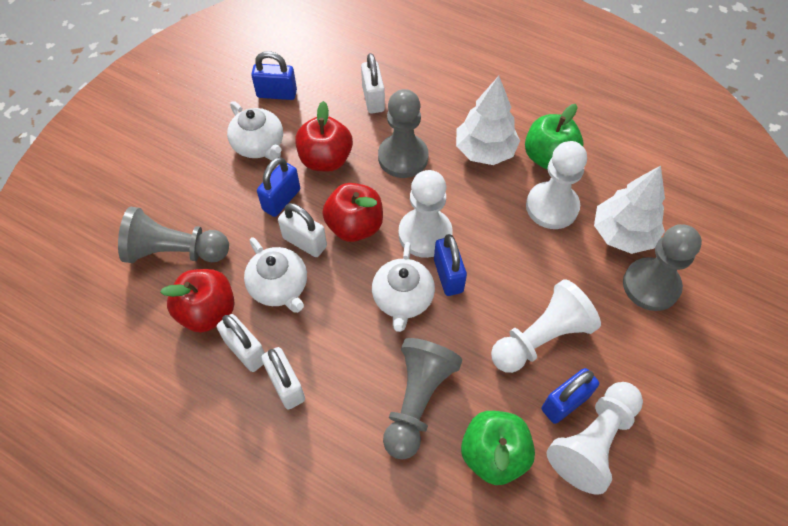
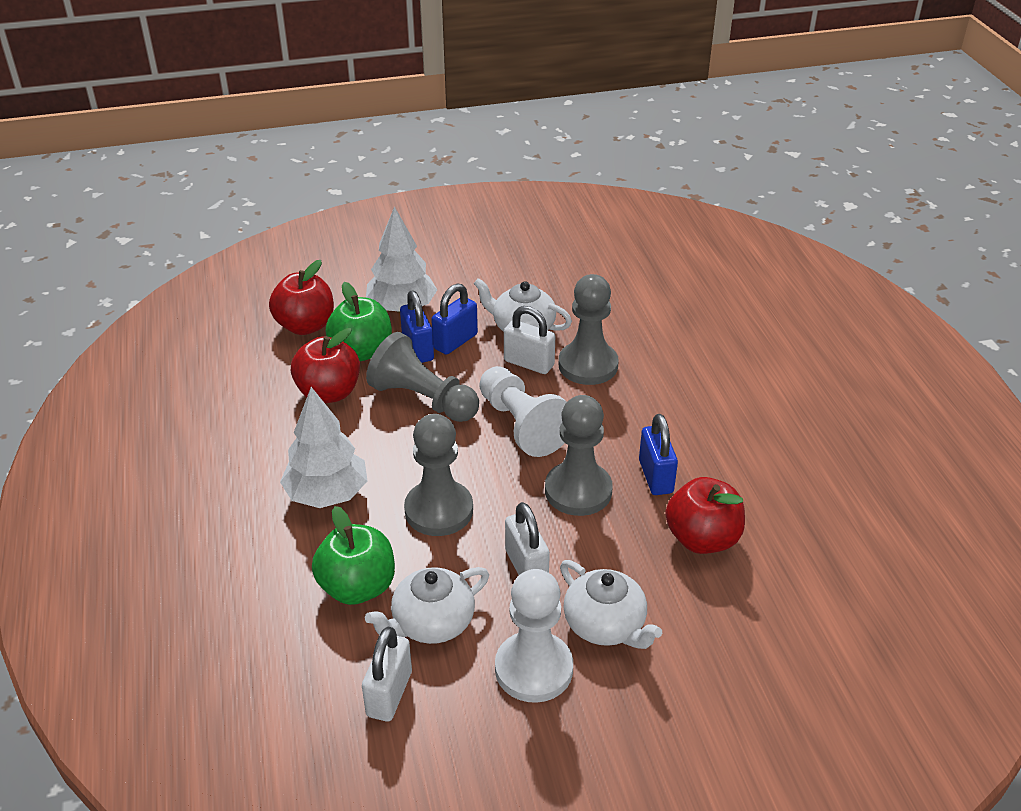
blue padlock: 4 -> 3
white padlock: 4 -> 3
white pawn: 4 -> 2

